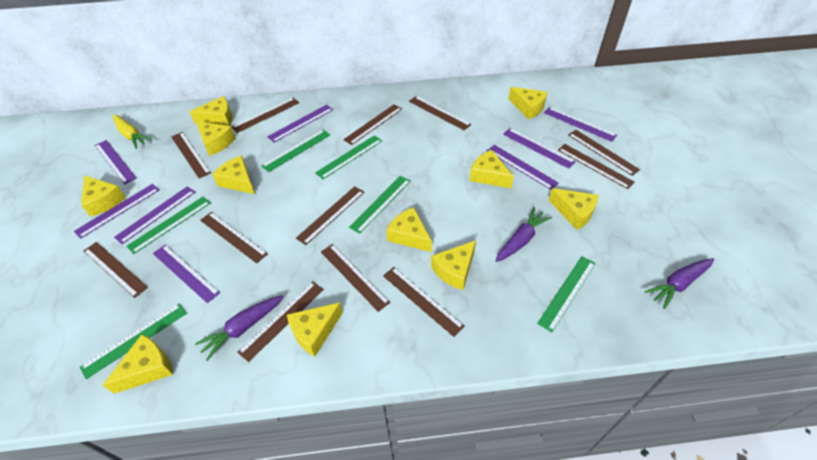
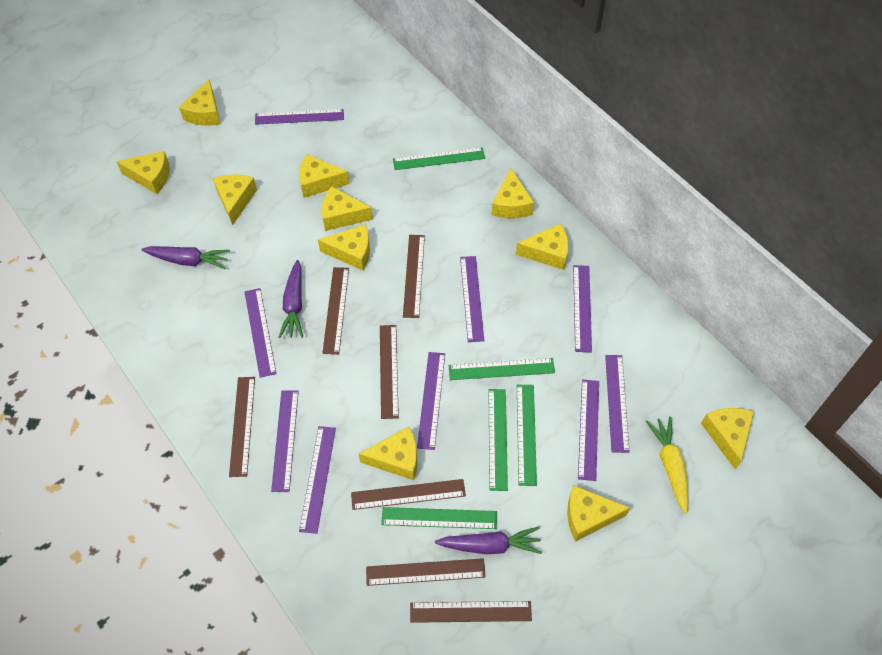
brown ruler: 12 -> 7
green ruler: 6 -> 5
purple ruler: 8 -> 9

